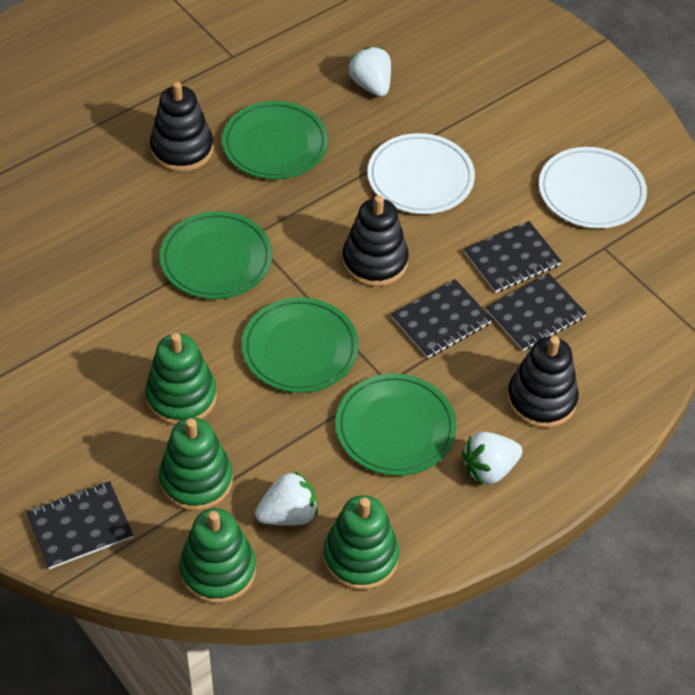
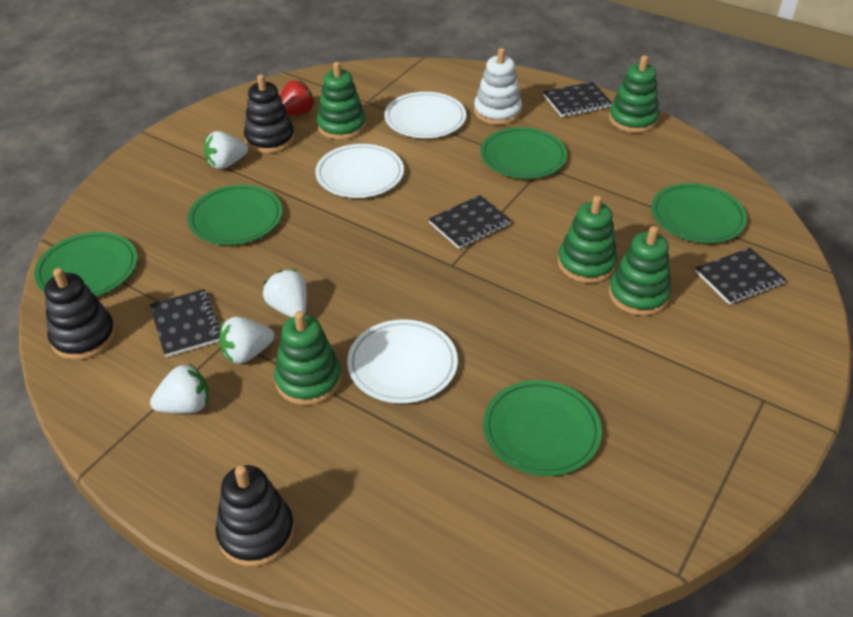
green plate: 4 -> 5
green stacking toy: 4 -> 5
red strawberry: 0 -> 1
white plate: 2 -> 3
white stacking toy: 0 -> 1
white strawberry: 3 -> 4

